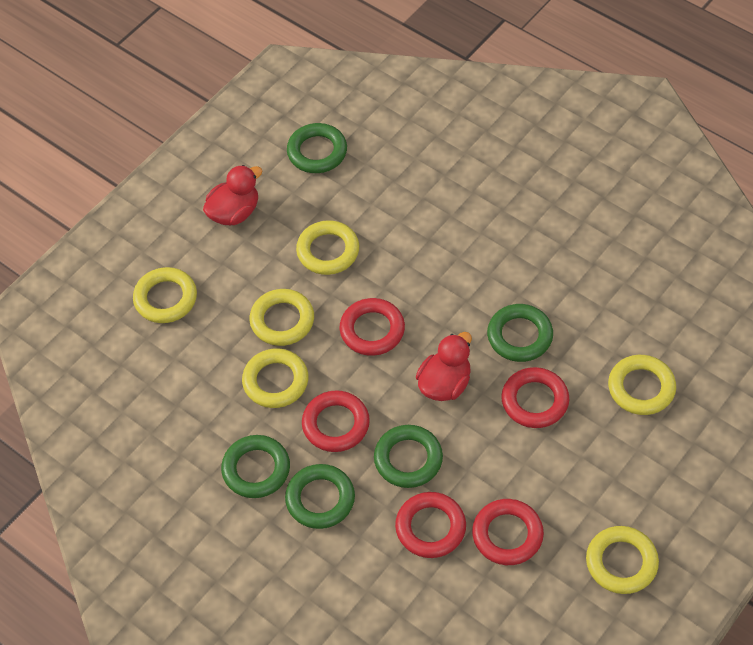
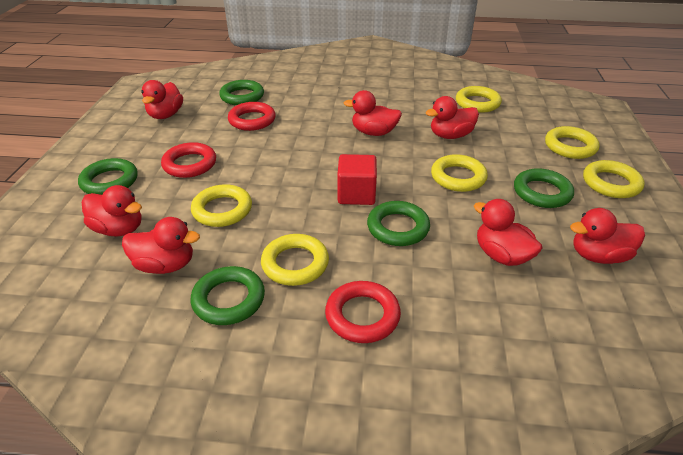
red cube: 0 -> 1
red duck: 2 -> 7
red ring: 5 -> 3

